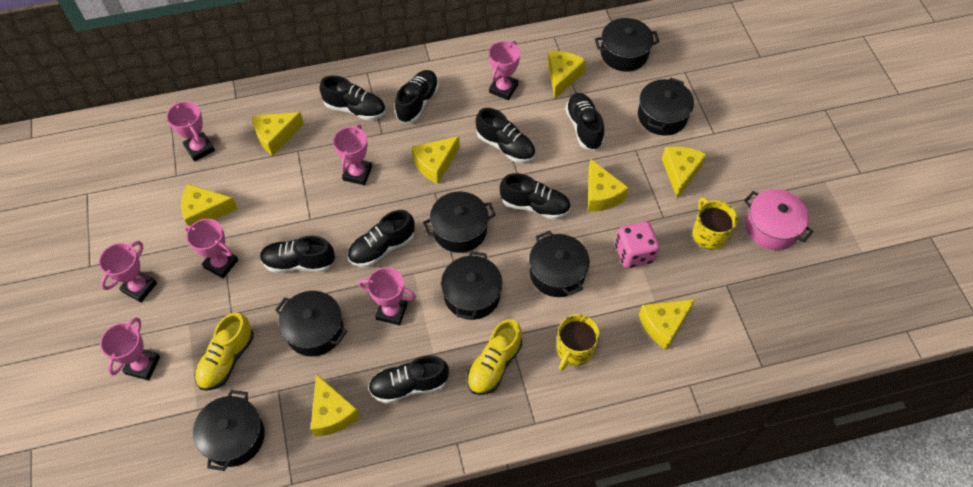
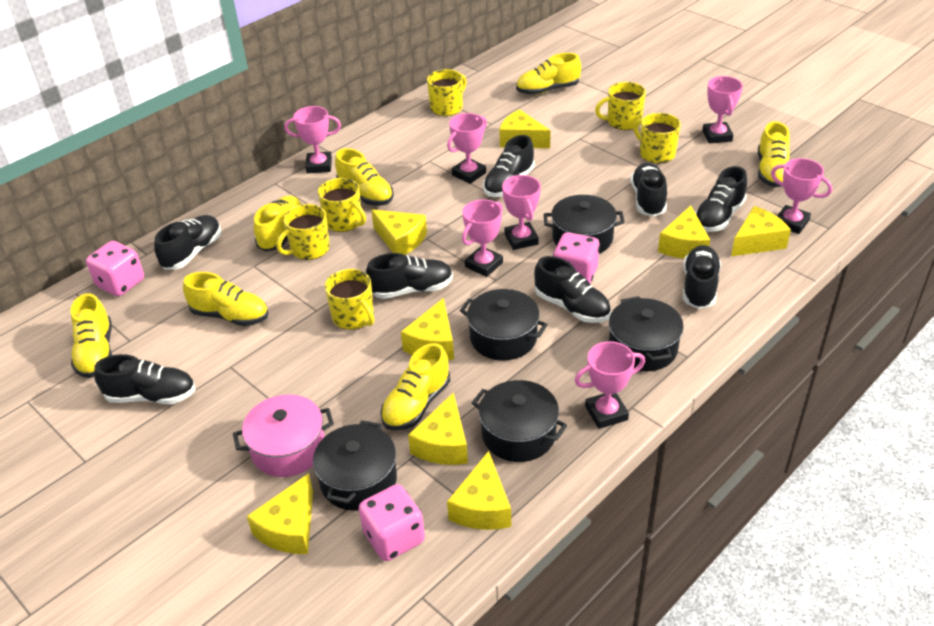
black pot: 7 -> 5
pink dice: 1 -> 3
yellow mug: 2 -> 6
yellow shoe: 2 -> 7

